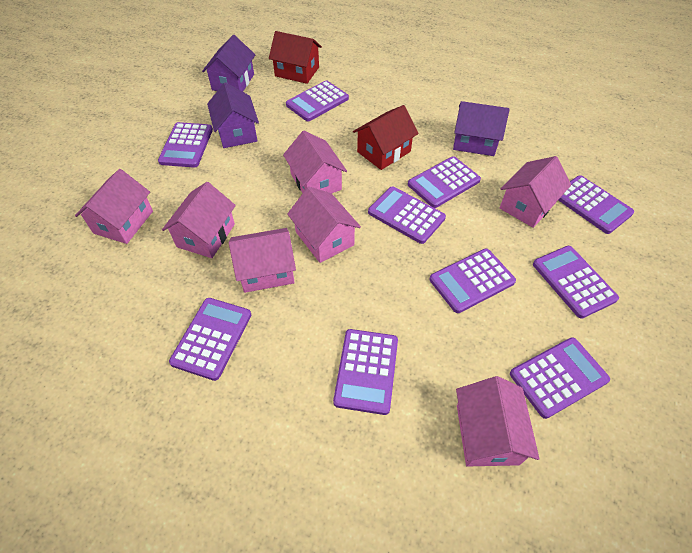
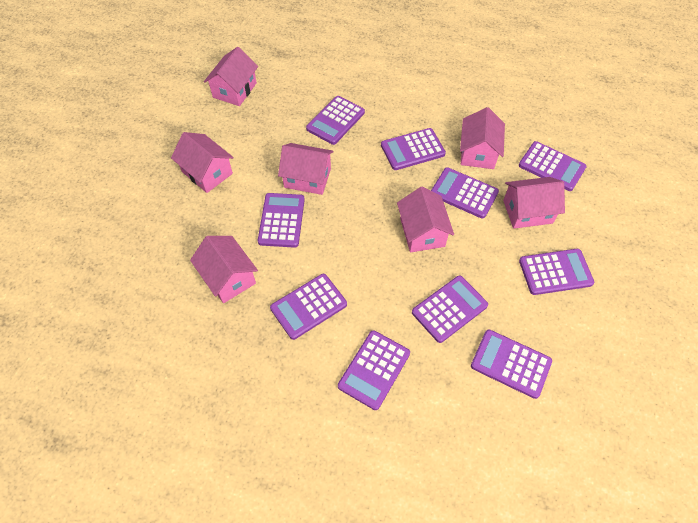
purple house: 3 -> 0
red house: 2 -> 0

